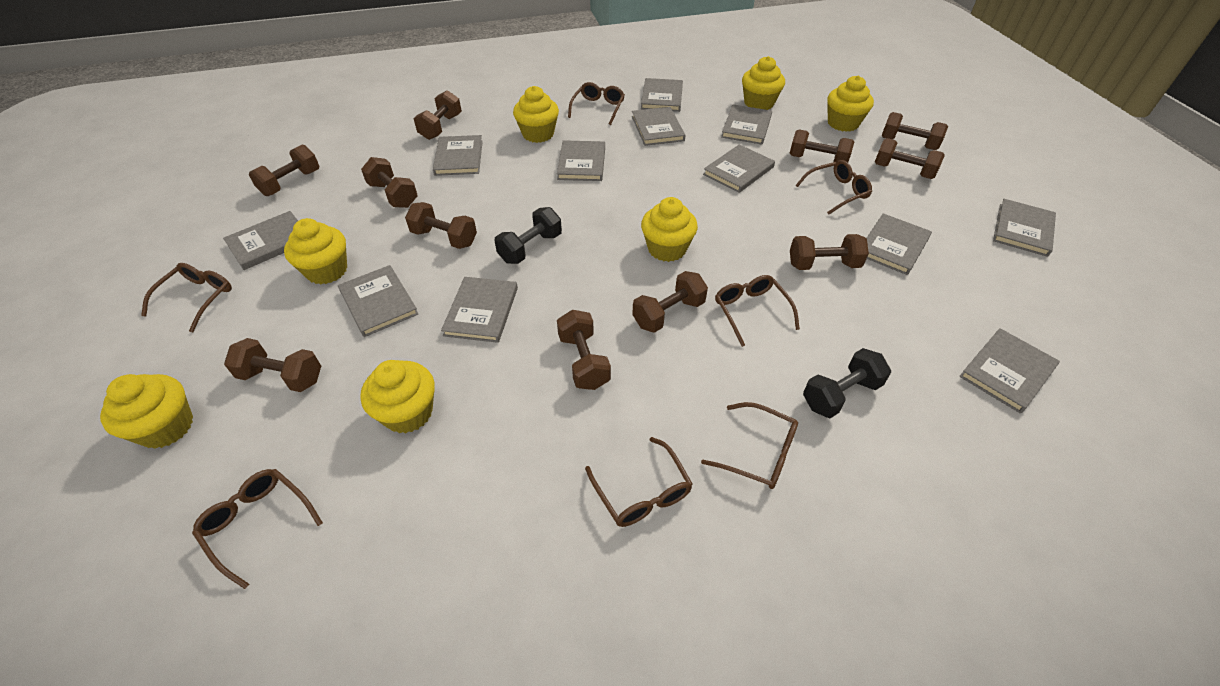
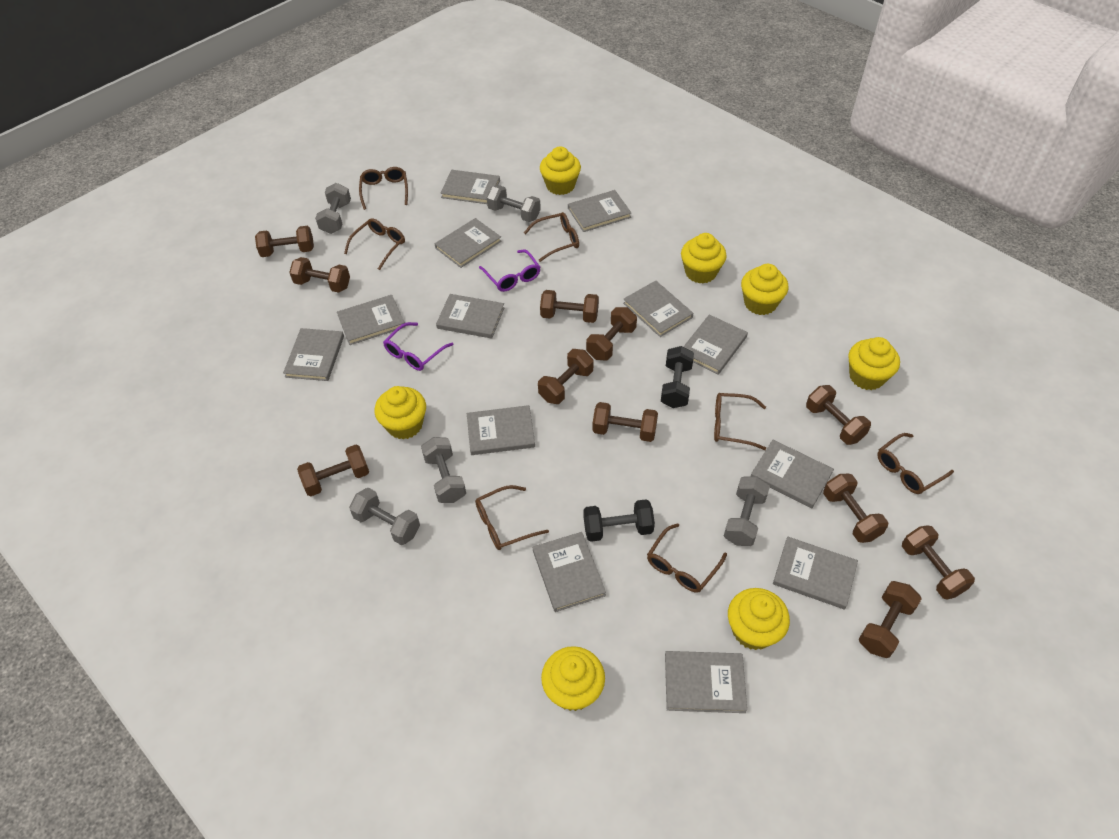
grey book: 12 -> 13
grey dumbbell: 0 -> 5
purple glasses: 0 -> 2

